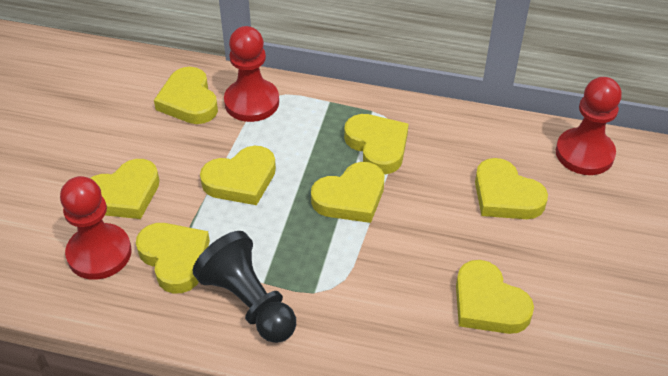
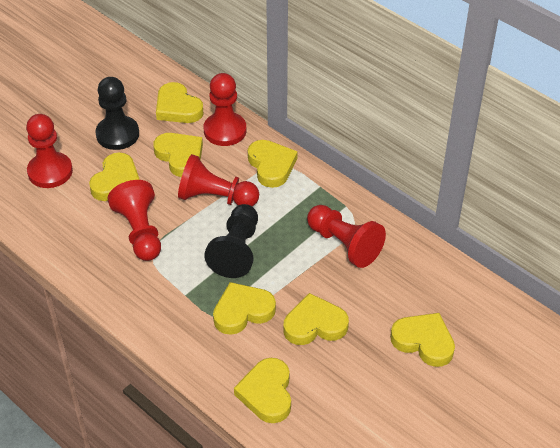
black pawn: 1 -> 2
red pawn: 3 -> 5

